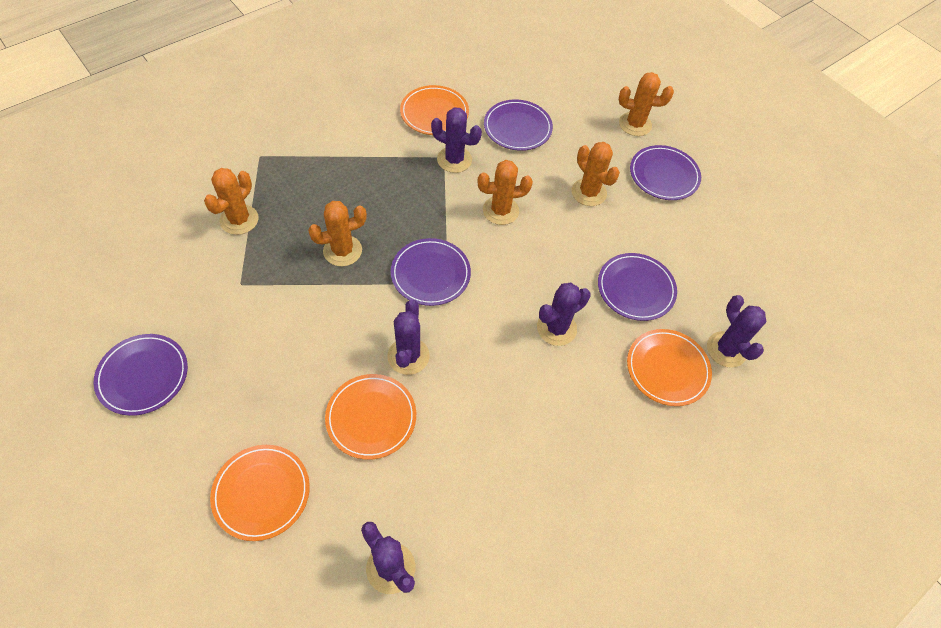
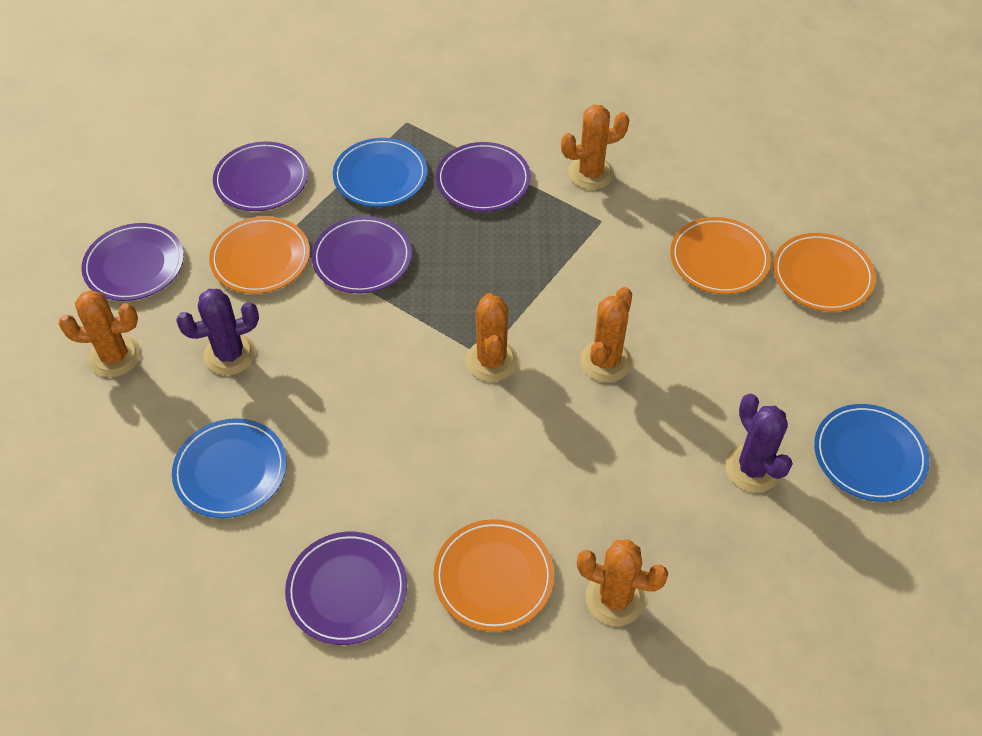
blue plate: 0 -> 3
purple cactus: 5 -> 2

